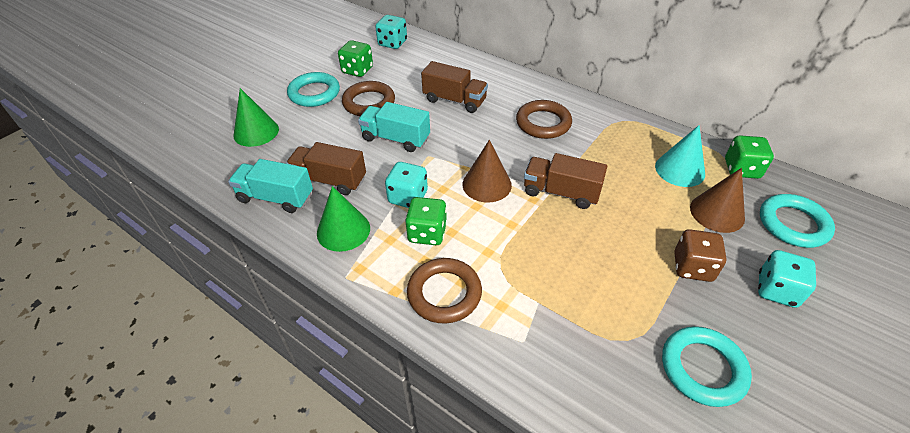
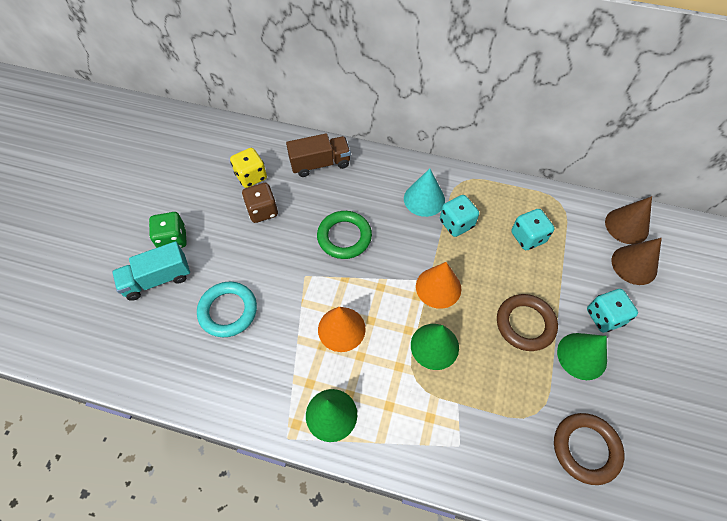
brown ring: 3 -> 2
brown truck: 3 -> 1
green cone: 2 -> 3
green dice: 3 -> 1
green ring: 0 -> 1
orange cone: 0 -> 2
turquoise ring: 3 -> 1
turquoise truck: 2 -> 1
yellow dice: 0 -> 1

